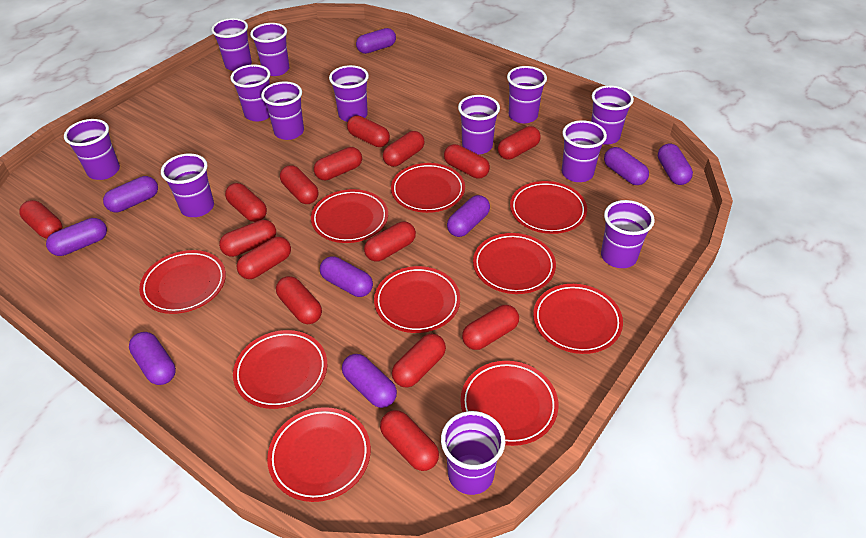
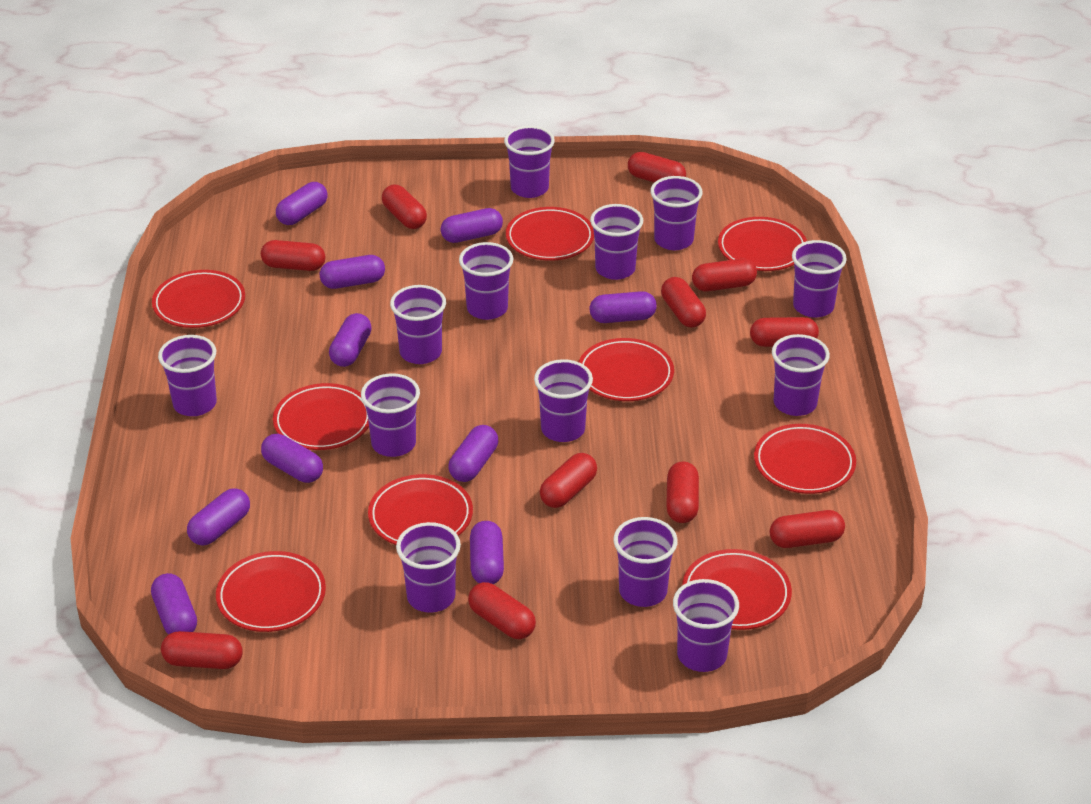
purple capsule: 9 -> 10
red capsule: 15 -> 11
red plate: 10 -> 9

